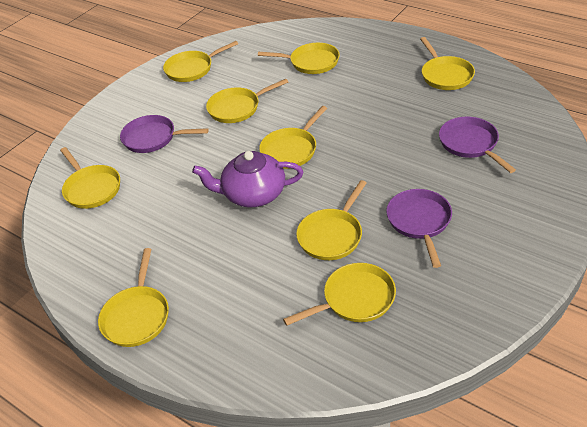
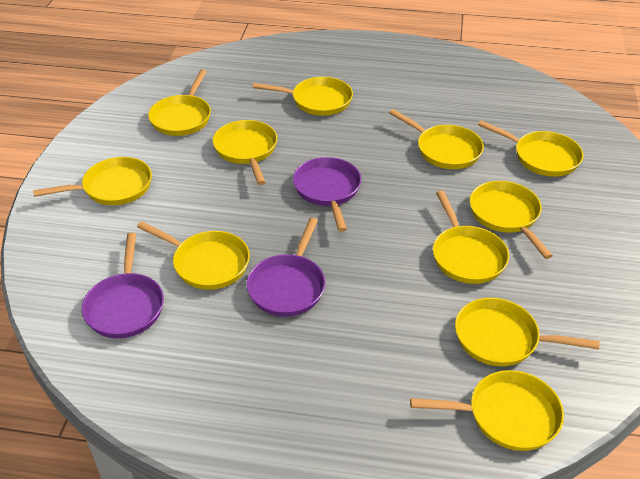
purple teapot: 1 -> 0
yellow pan: 9 -> 11

